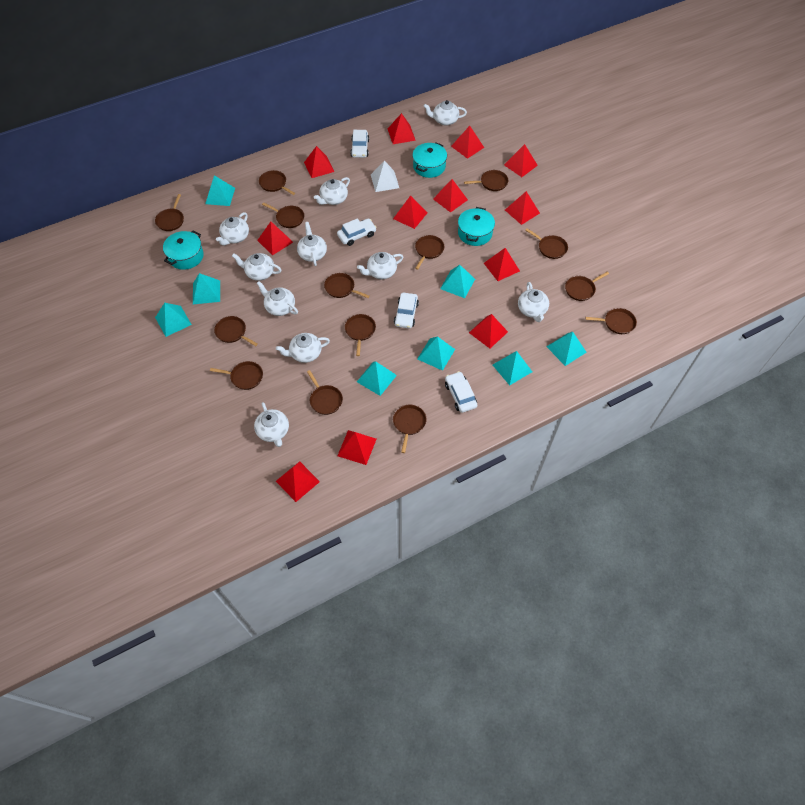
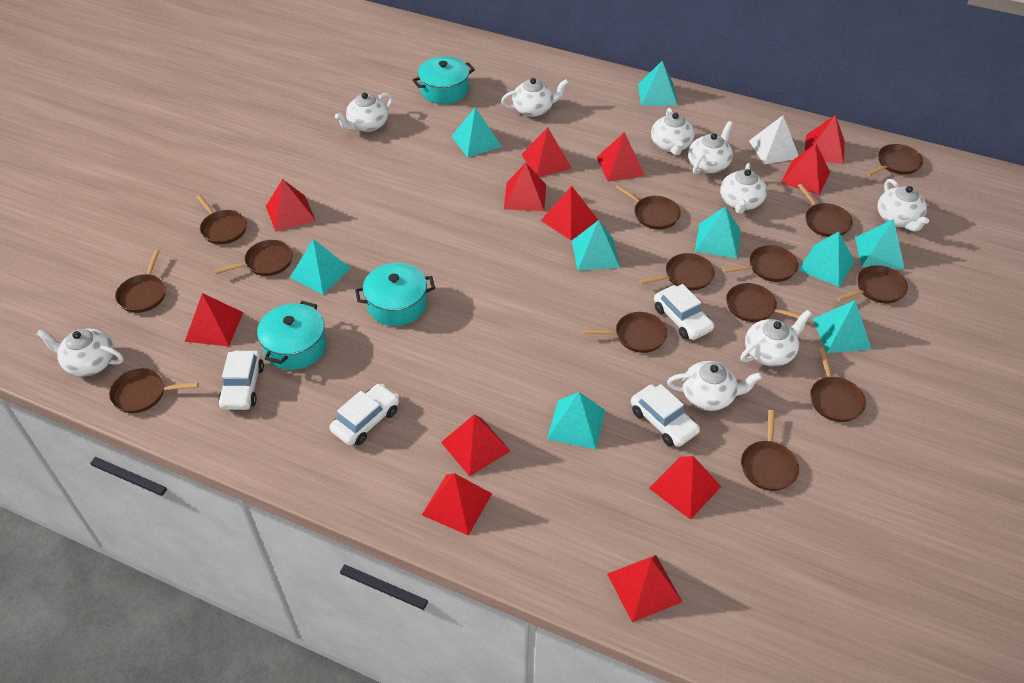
turquoise pyramid: 8 -> 9
white teapot: 10 -> 9

